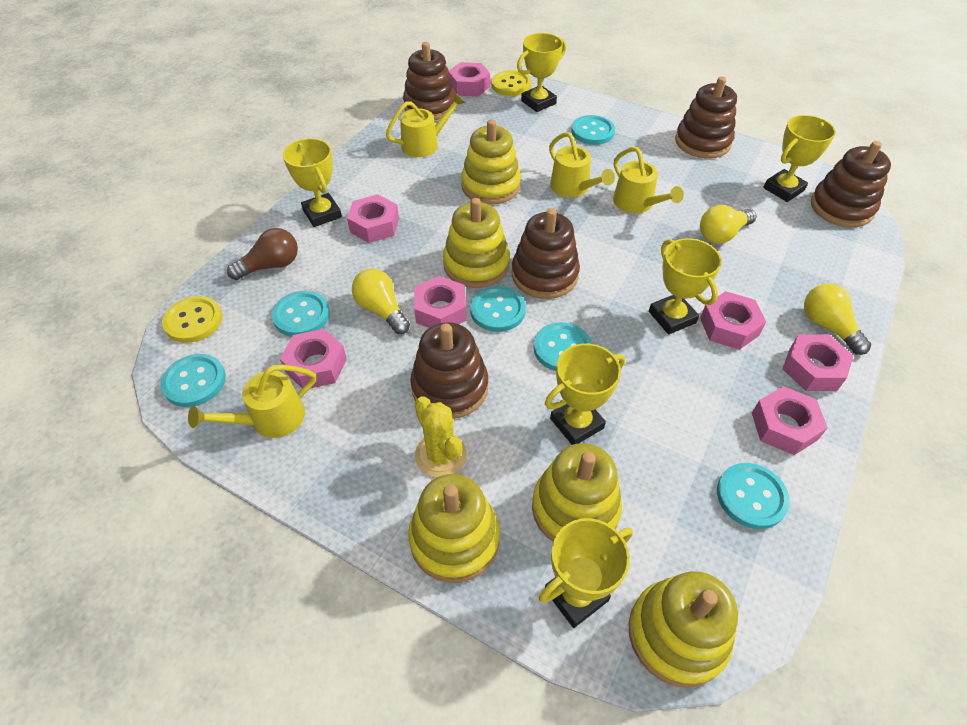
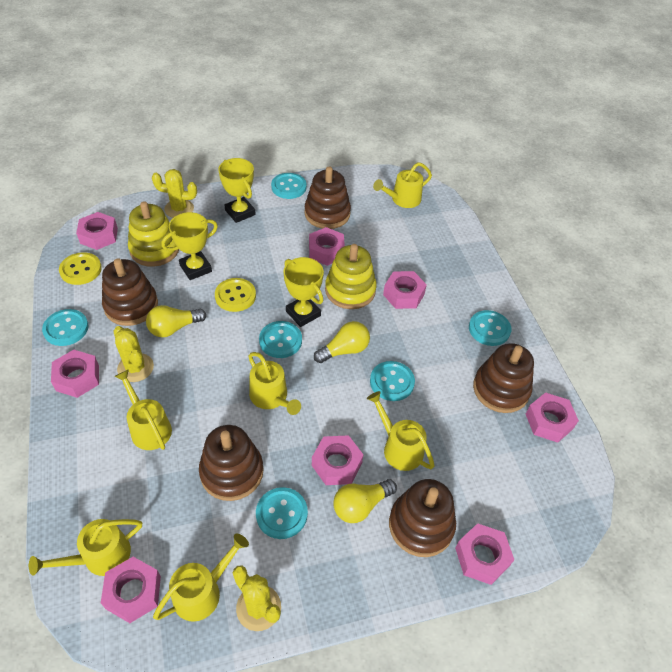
brown light bulb: 1 -> 0
pink nut: 7 -> 8
yellow cactus: 1 -> 3
yellow stacking toy: 5 -> 2
yellow trophy: 6 -> 3
yellow watering can: 4 -> 6

